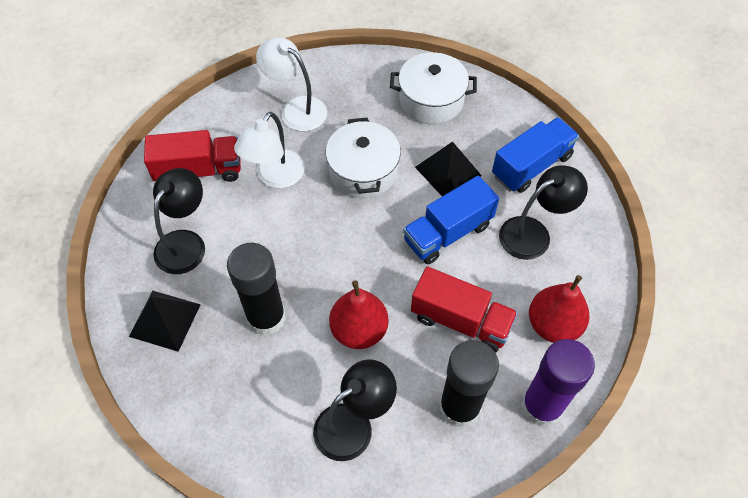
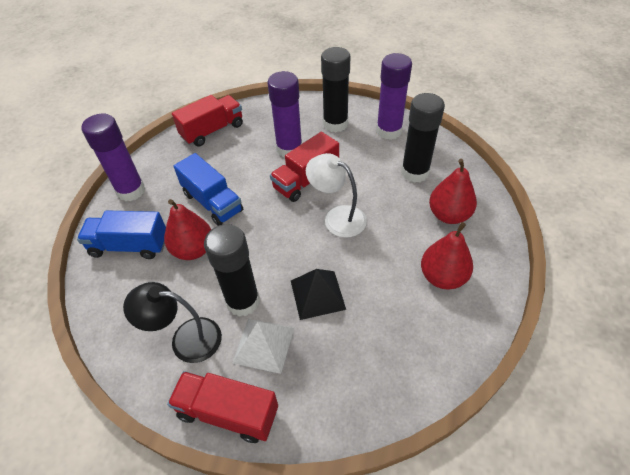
black glue stick: 2 -> 3
black lamp: 3 -> 1
black pyramid: 2 -> 1
purple glue stick: 1 -> 3
red pear: 2 -> 3
red truck: 2 -> 3
white lamp: 2 -> 1
white pot: 2 -> 0
white pyramid: 0 -> 1

